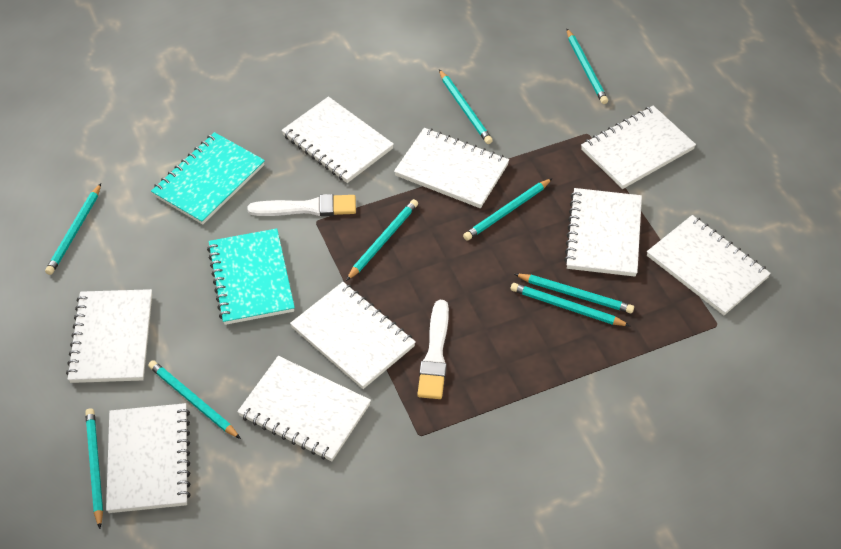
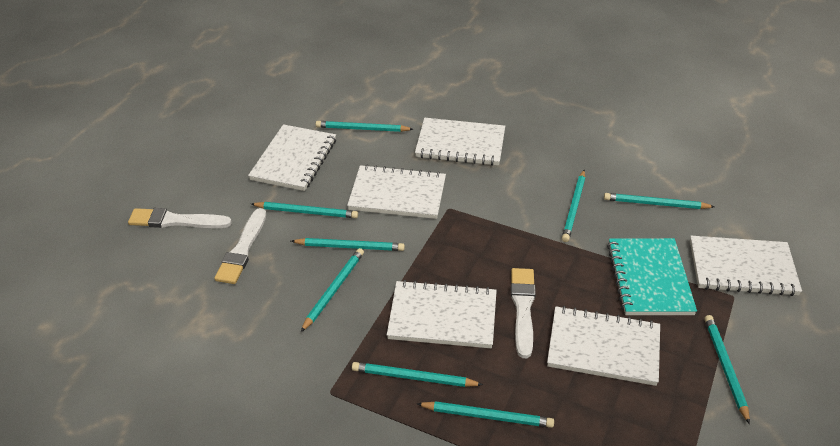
turquoise notebook: 2 -> 1
white brush: 2 -> 3
white notebook: 9 -> 6

